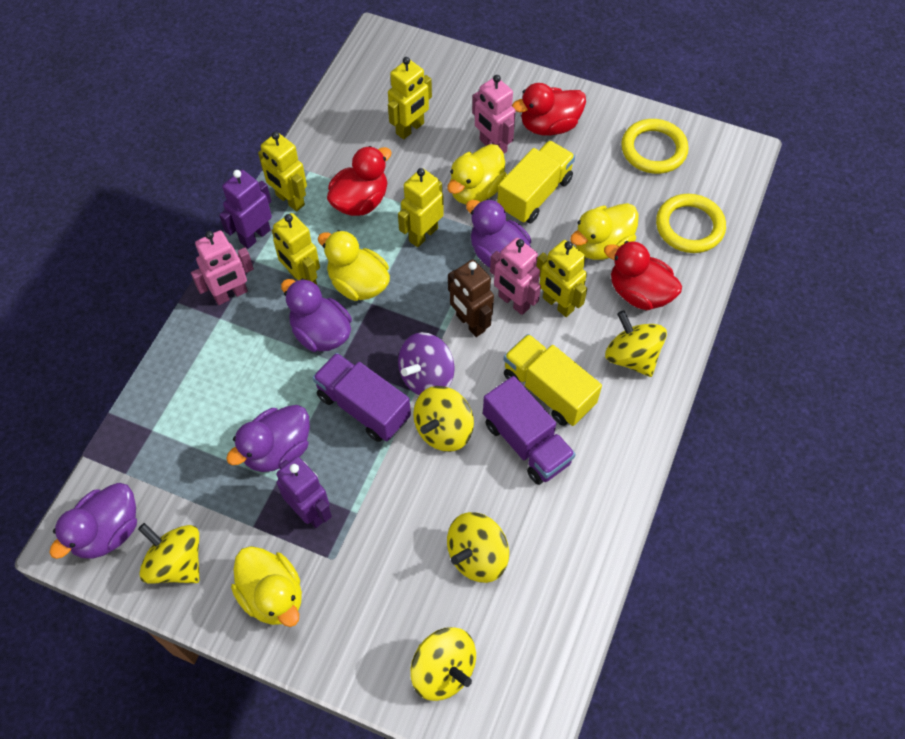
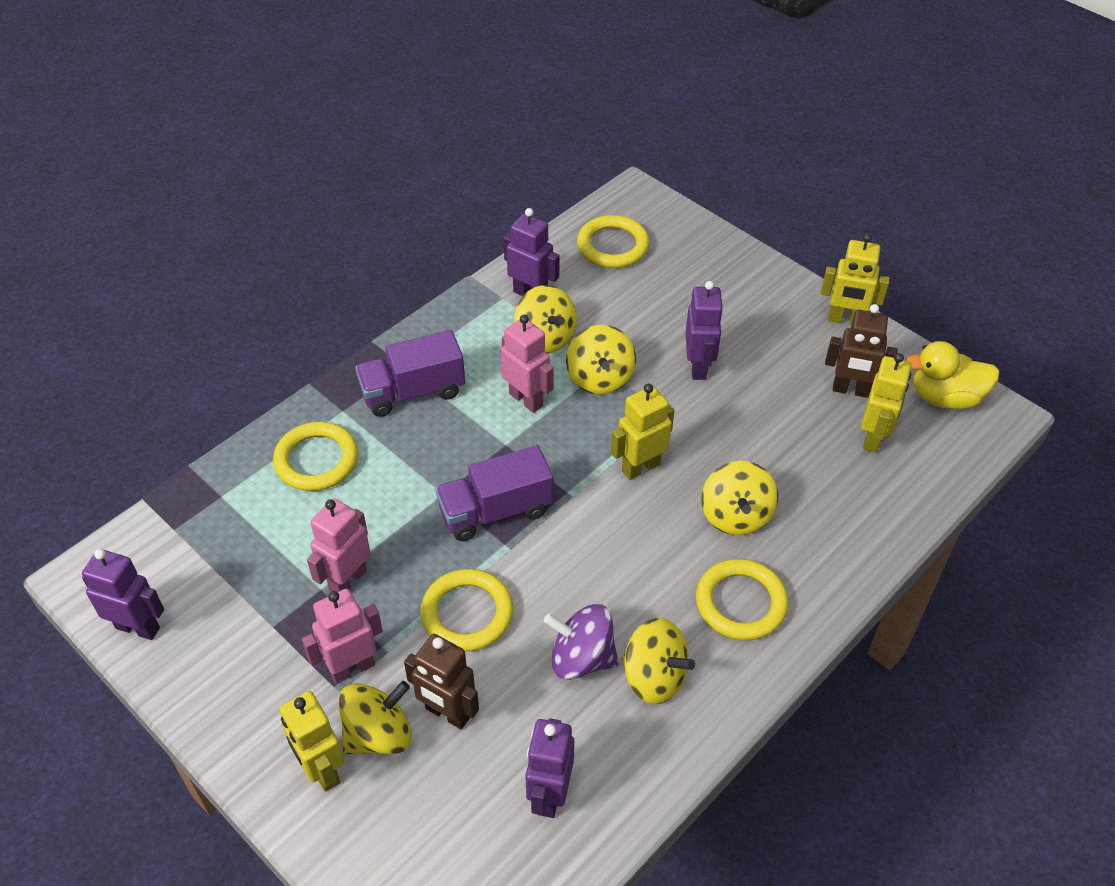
brown robot: 1 -> 2
purple duck: 4 -> 0
purple robot: 2 -> 4
red duck: 3 -> 0
yellow duck: 4 -> 1
yellow ring: 2 -> 4
yellow robot: 5 -> 4
yellow truck: 2 -> 0

